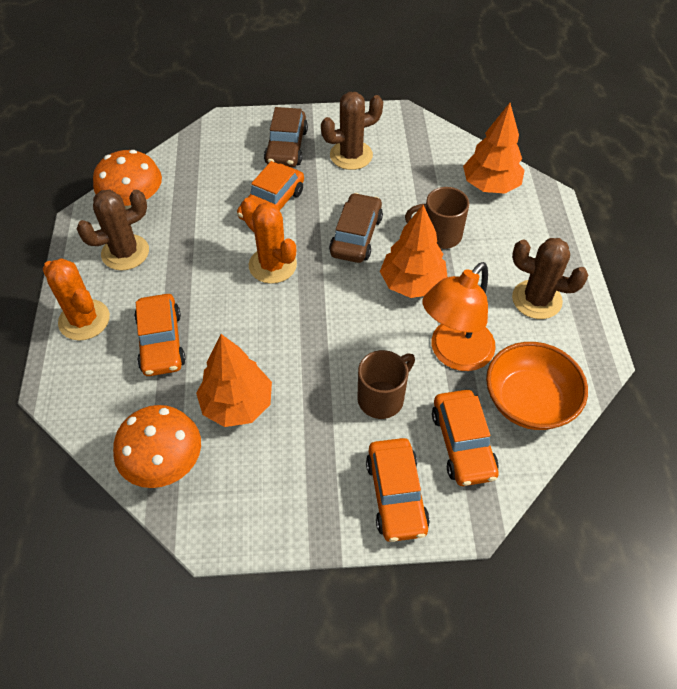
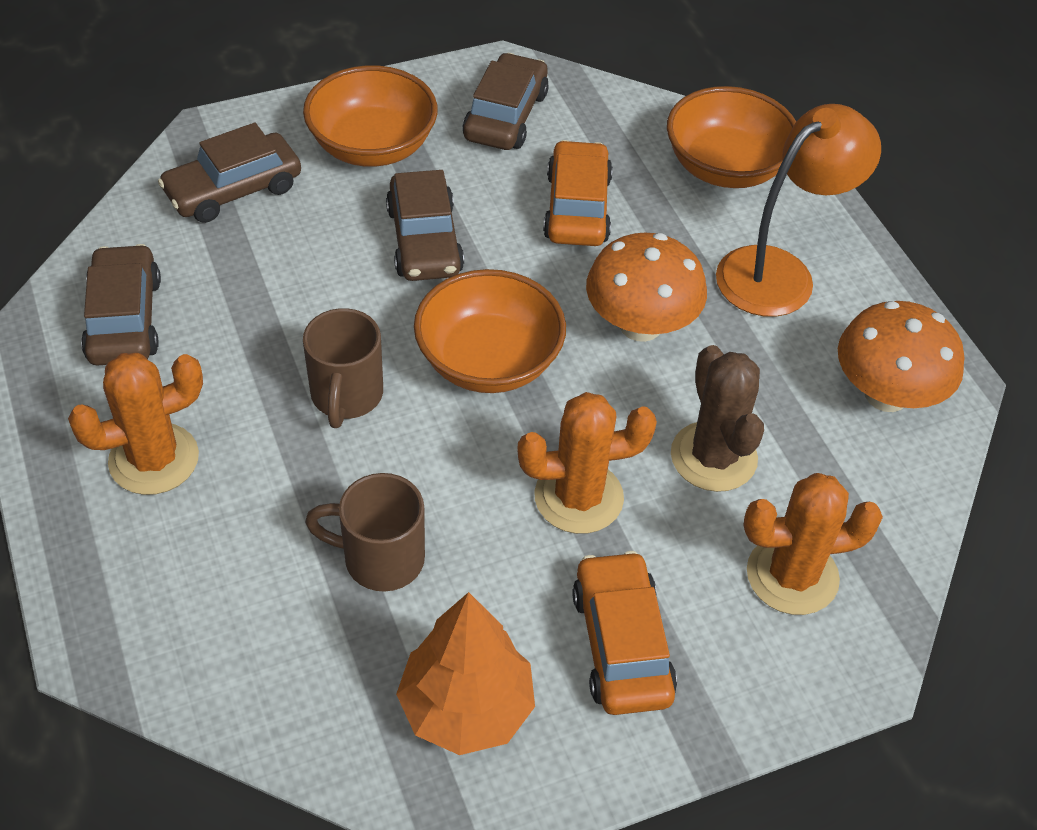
brown cactus: 3 -> 1
brown car: 2 -> 4
orange bowl: 1 -> 3
orange cactus: 2 -> 3
orange car: 4 -> 2
orange tree: 3 -> 1

